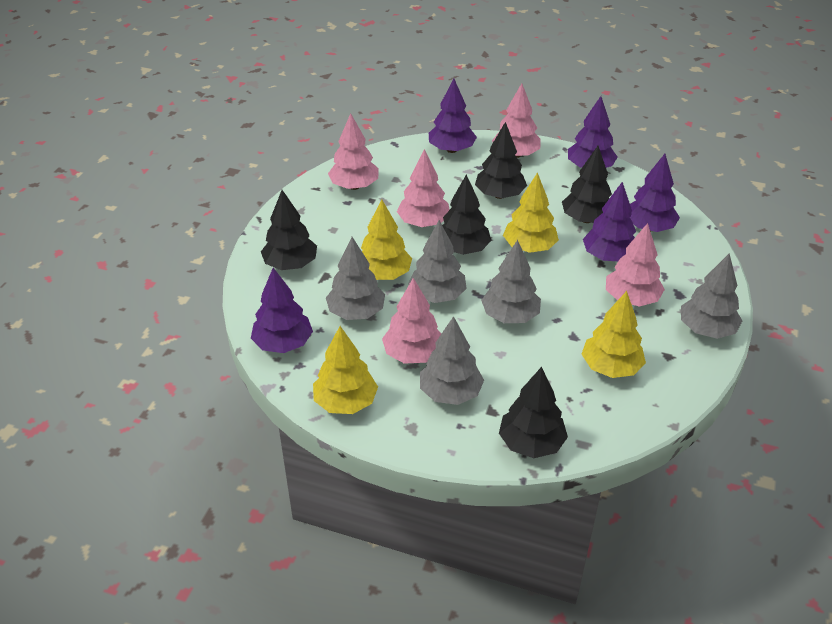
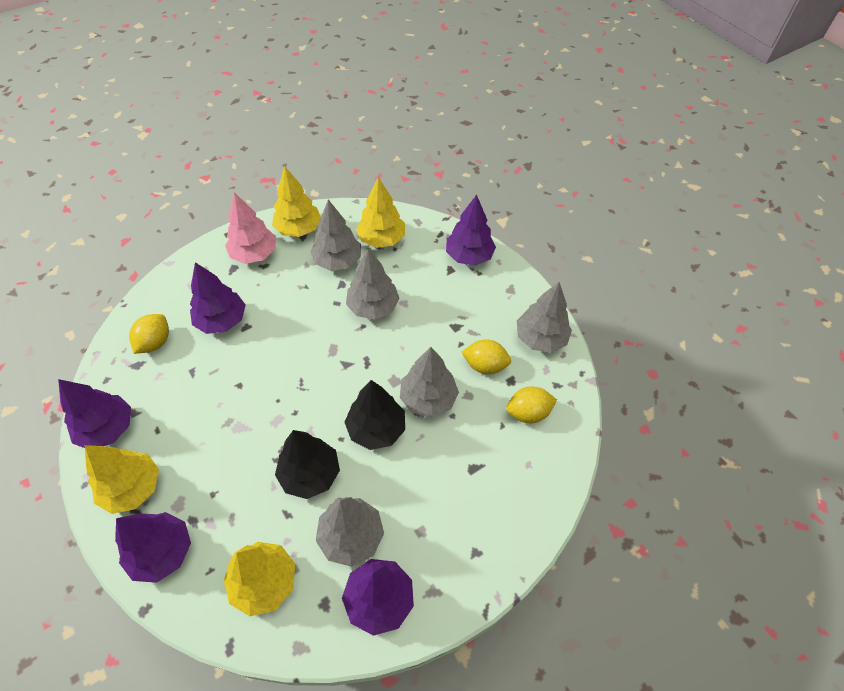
black tree: 5 -> 2
pink tree: 5 -> 1
yellow lemon: 0 -> 3

